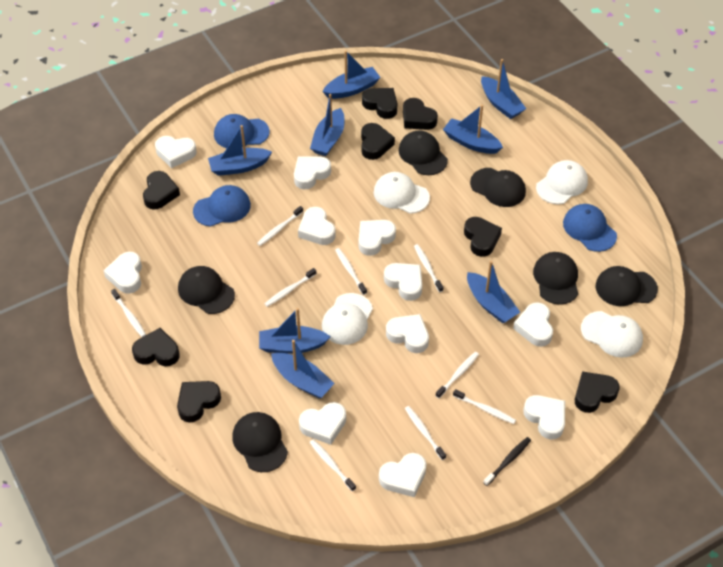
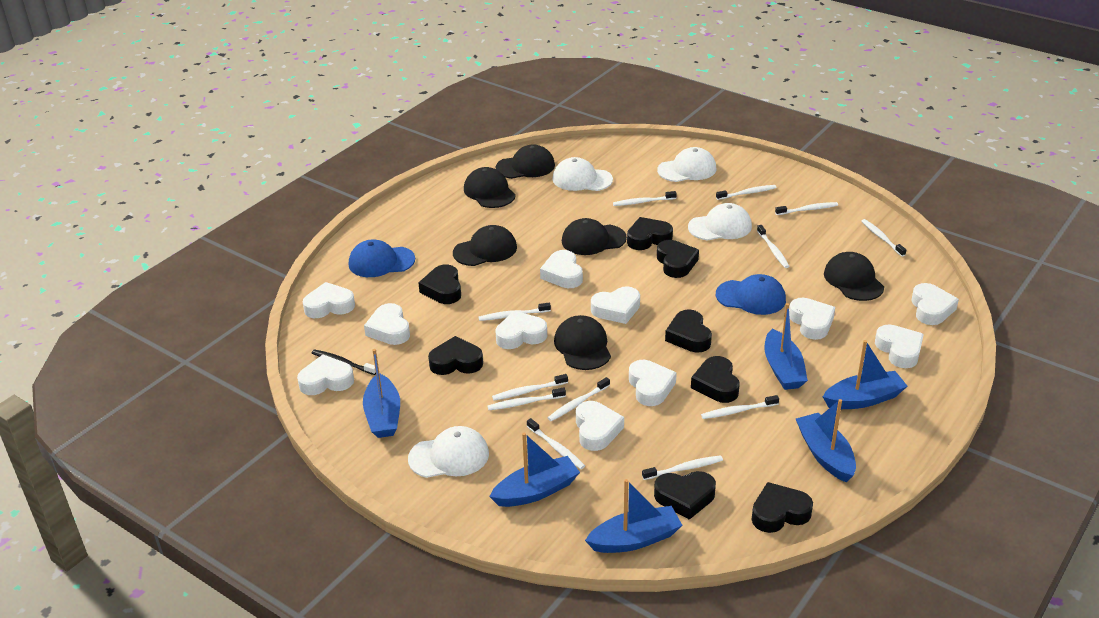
blue boat: 8 -> 6
blue cap: 3 -> 2
white toothbrush: 9 -> 12

